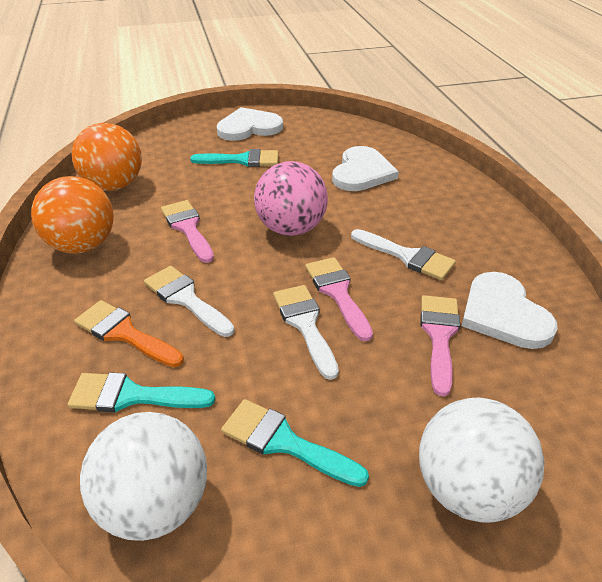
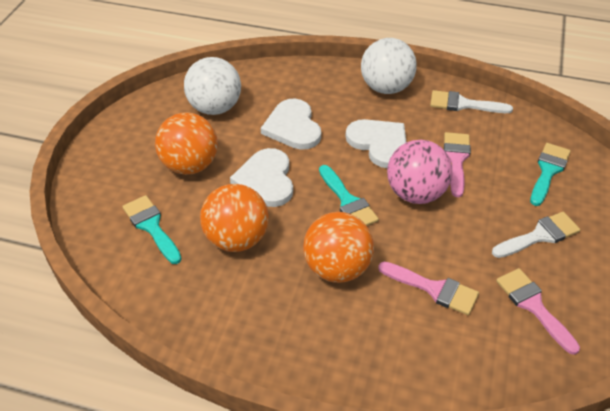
orange ball: 2 -> 3
orange brush: 1 -> 0
white brush: 3 -> 2

